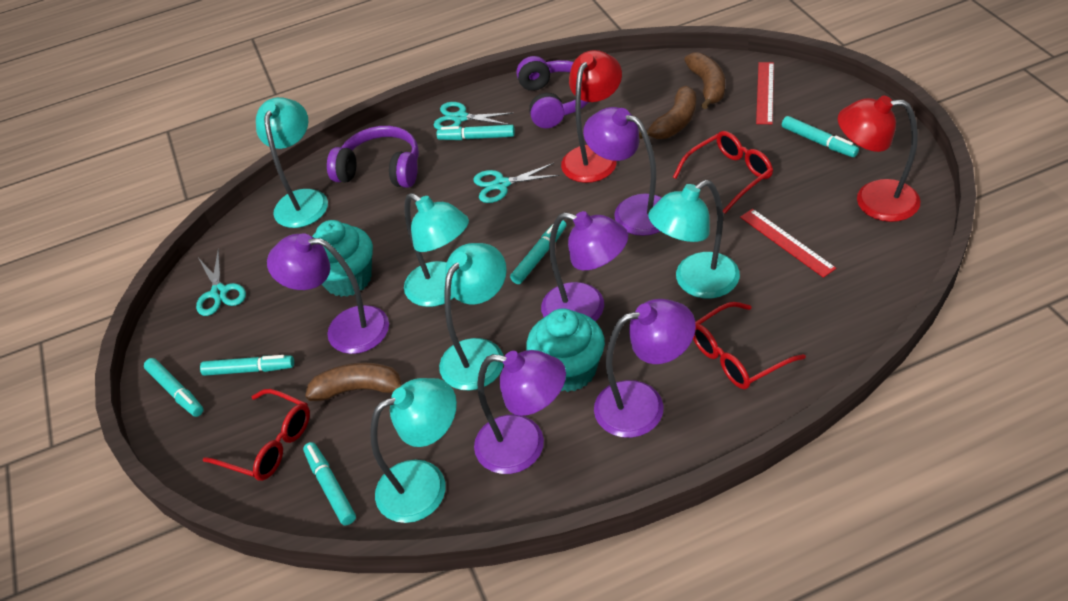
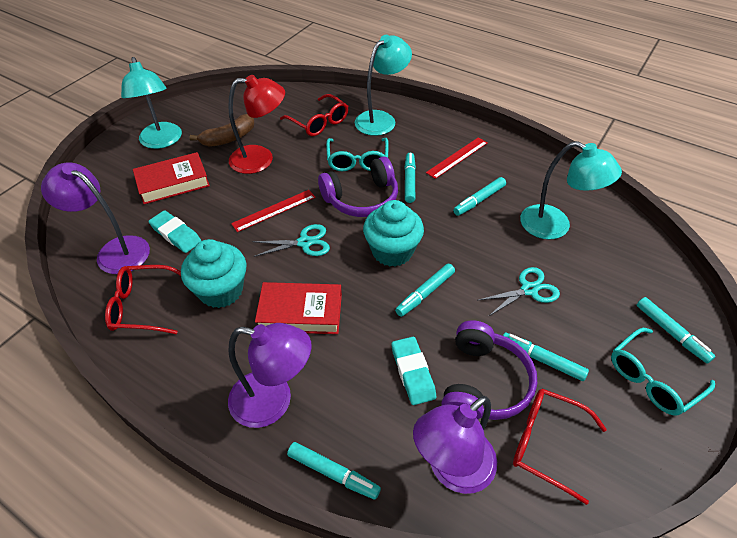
brown banana: 3 -> 1
purple lamp: 5 -> 3
red book: 0 -> 2
red lamp: 2 -> 1
turquoise eraser: 0 -> 2
turquoise glasses: 0 -> 2
turquoise lamp: 5 -> 3
turquoise scissors: 3 -> 2

